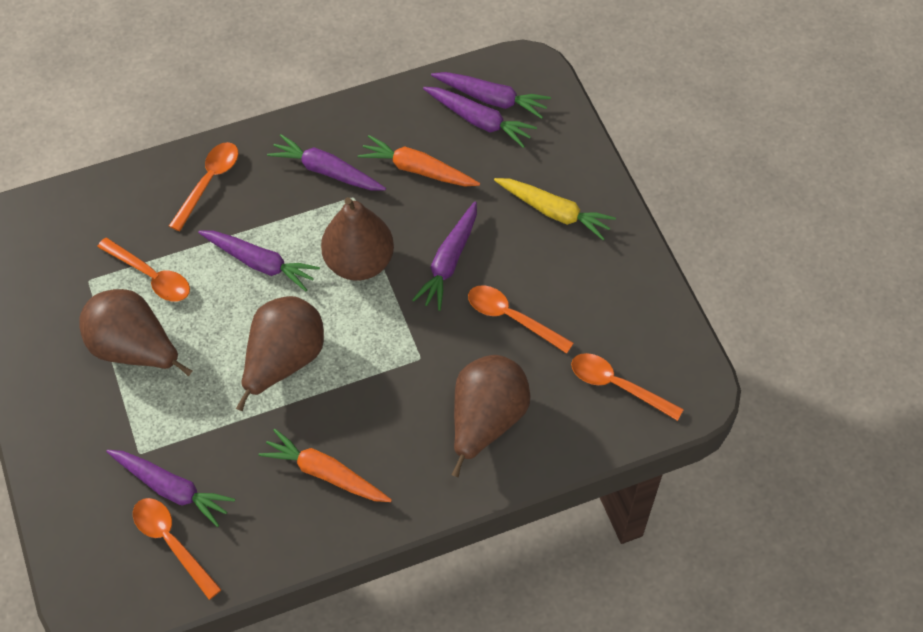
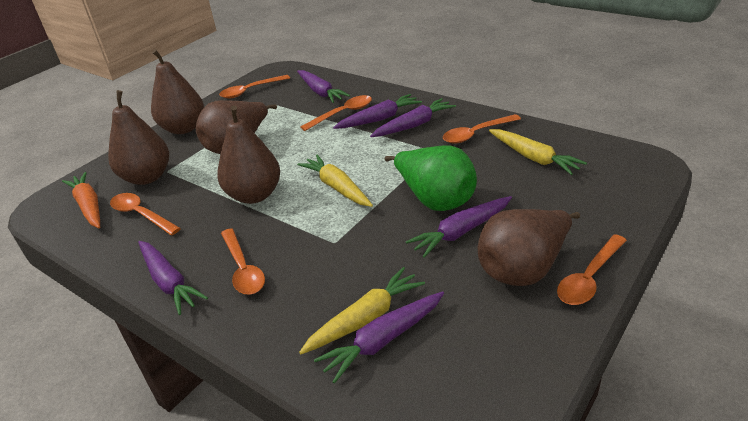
brown pear: 4 -> 5
green pear: 0 -> 1
orange carrot: 2 -> 1
orange spoon: 5 -> 6
yellow carrot: 1 -> 3

